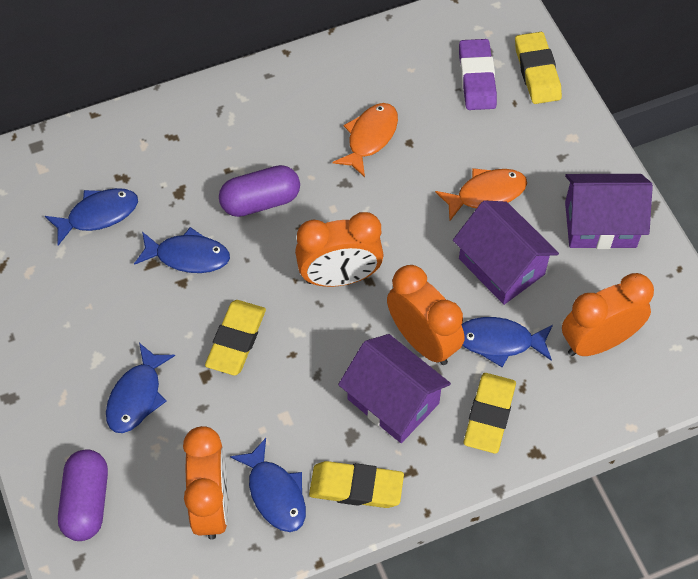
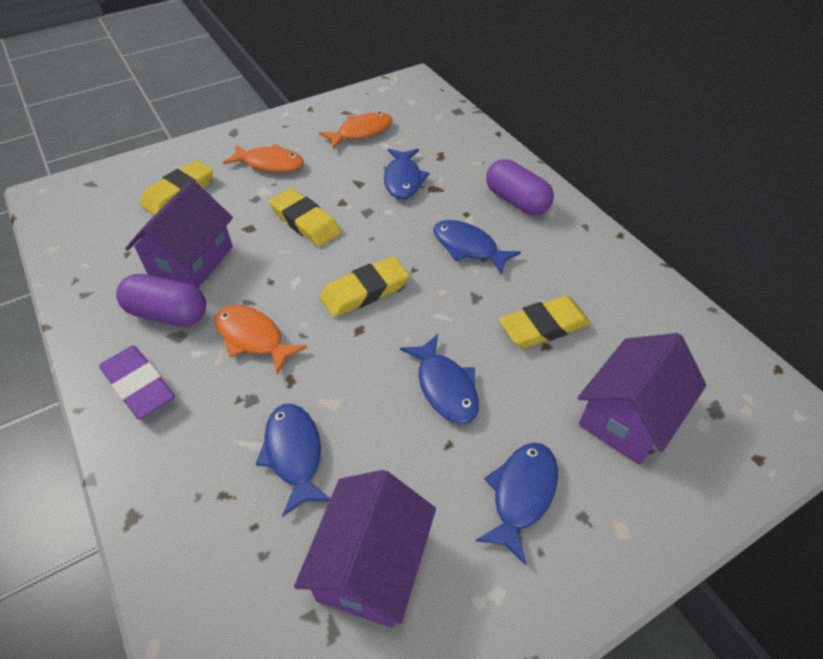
orange clock: 4 -> 0
orange fish: 2 -> 3

